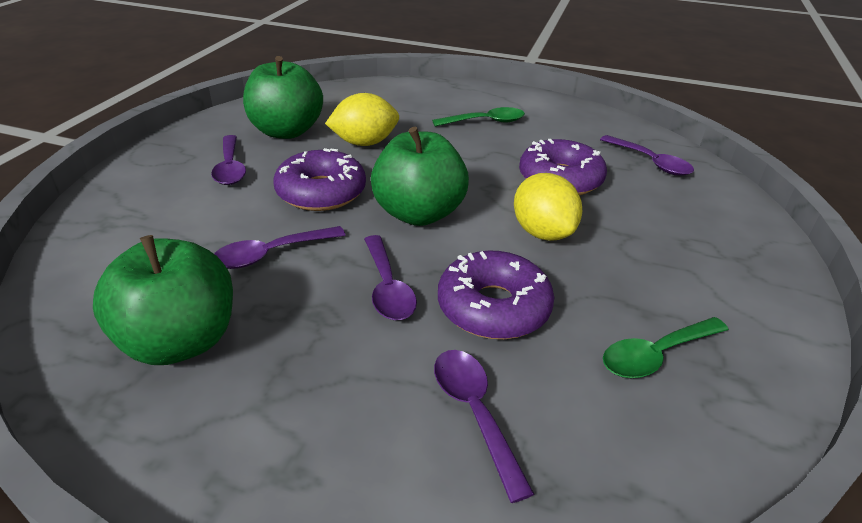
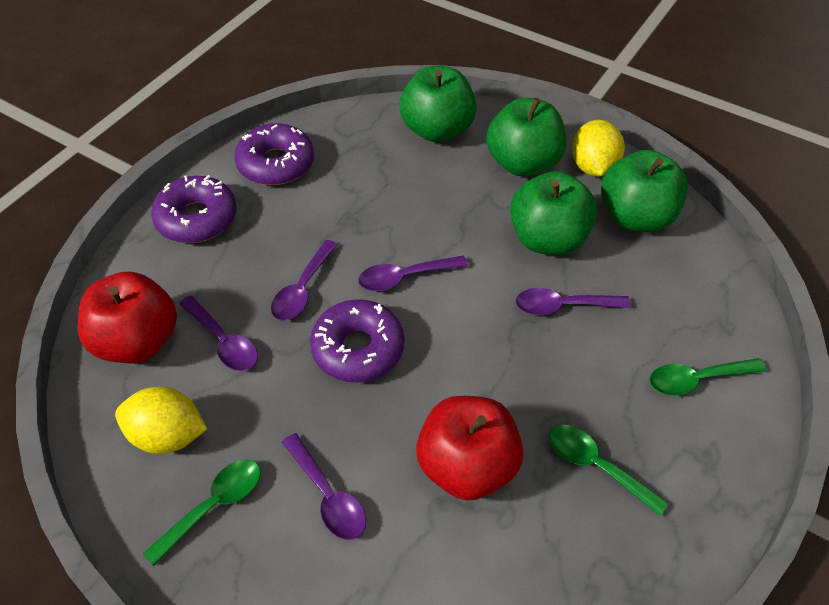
green apple: 3 -> 4
green spoon: 2 -> 3
red apple: 0 -> 2

